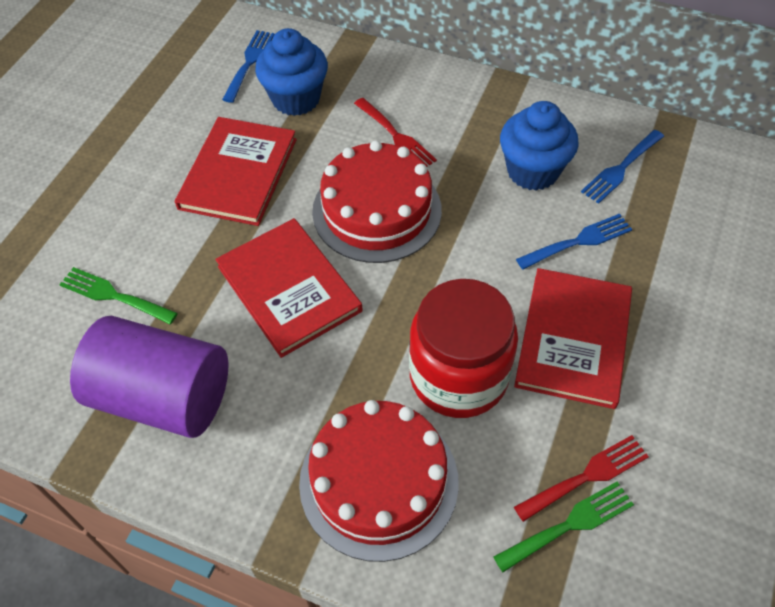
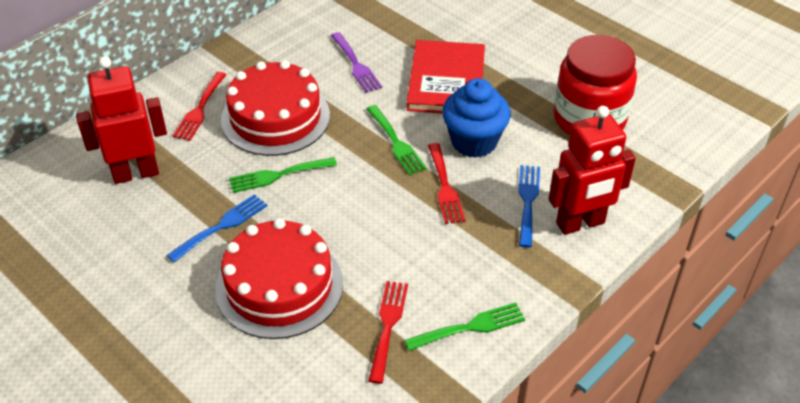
blue cupcake: 2 -> 1
blue fork: 3 -> 2
green fork: 2 -> 3
purple cylinder: 1 -> 0
purple fork: 0 -> 1
red book: 3 -> 1
red fork: 2 -> 3
red robot: 0 -> 2

